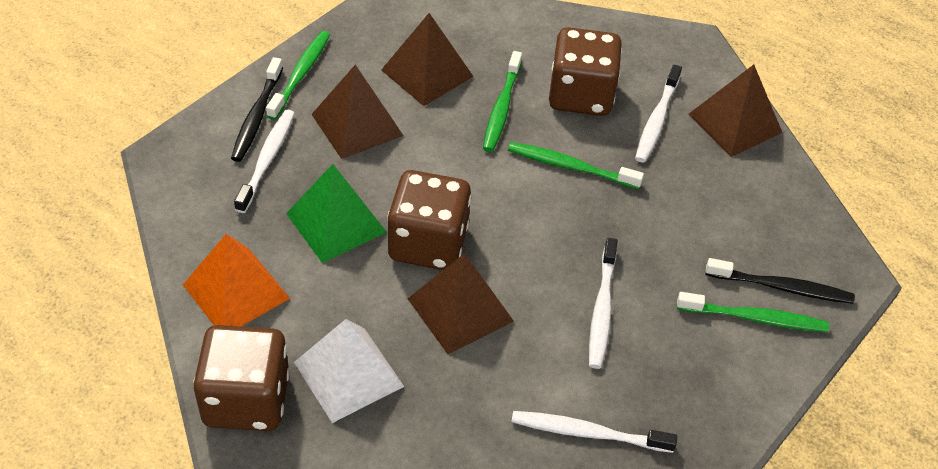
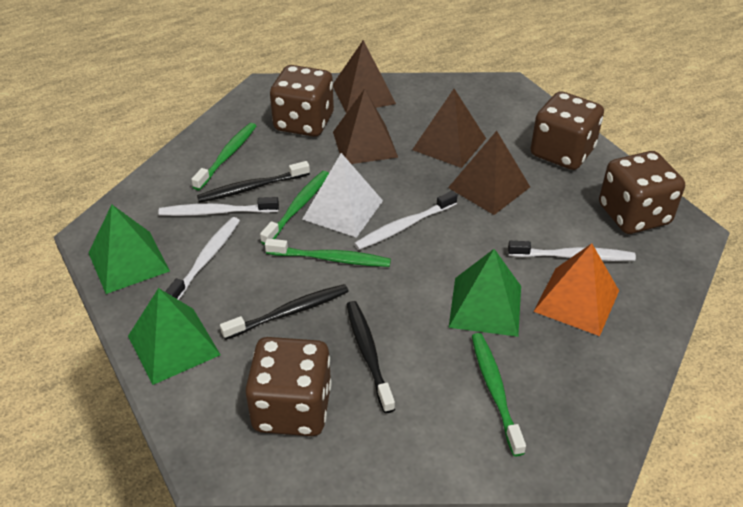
black toothbrush: 2 -> 3
brown dice: 3 -> 4
green pyramid: 1 -> 3

